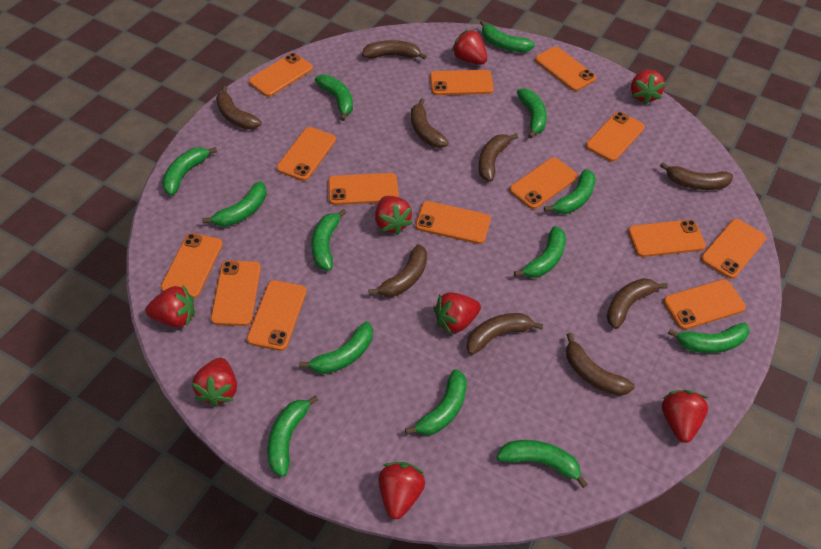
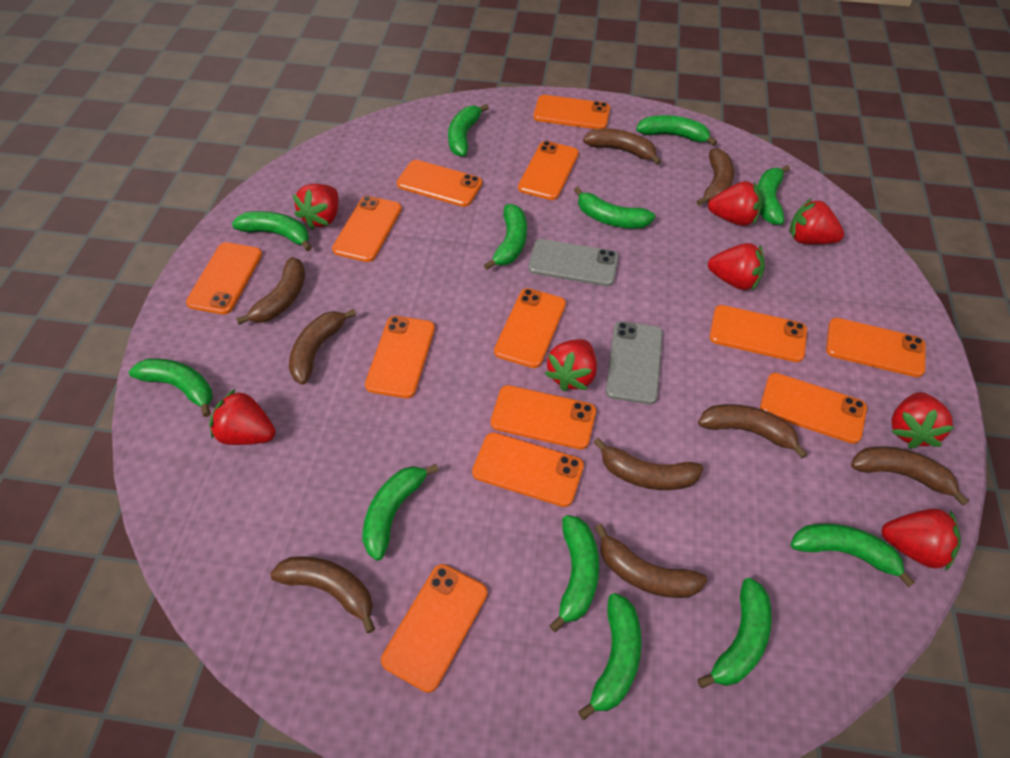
green banana: 13 -> 12
grey phone: 0 -> 2
orange phone: 14 -> 13

